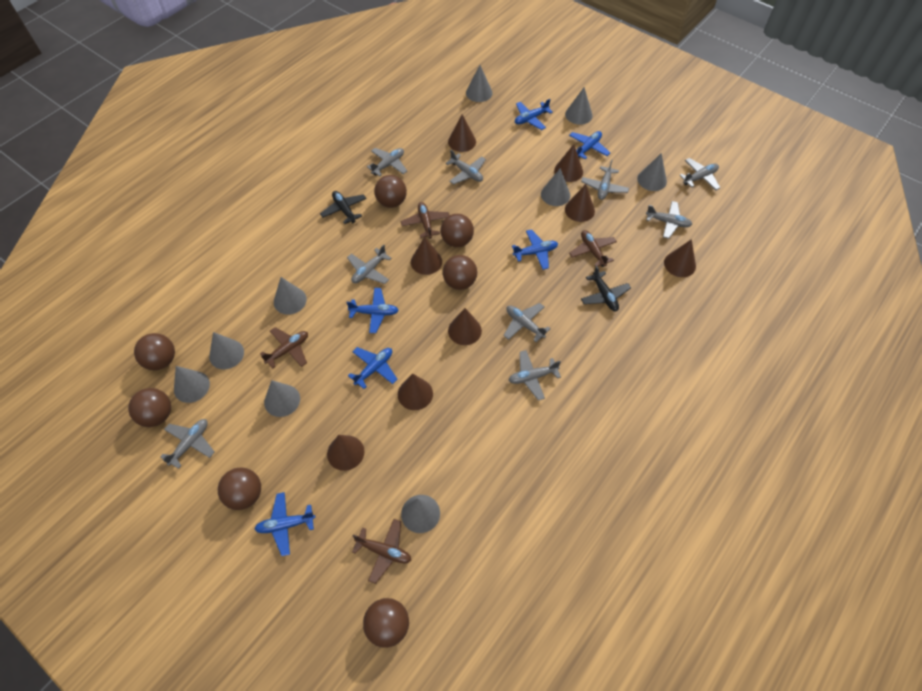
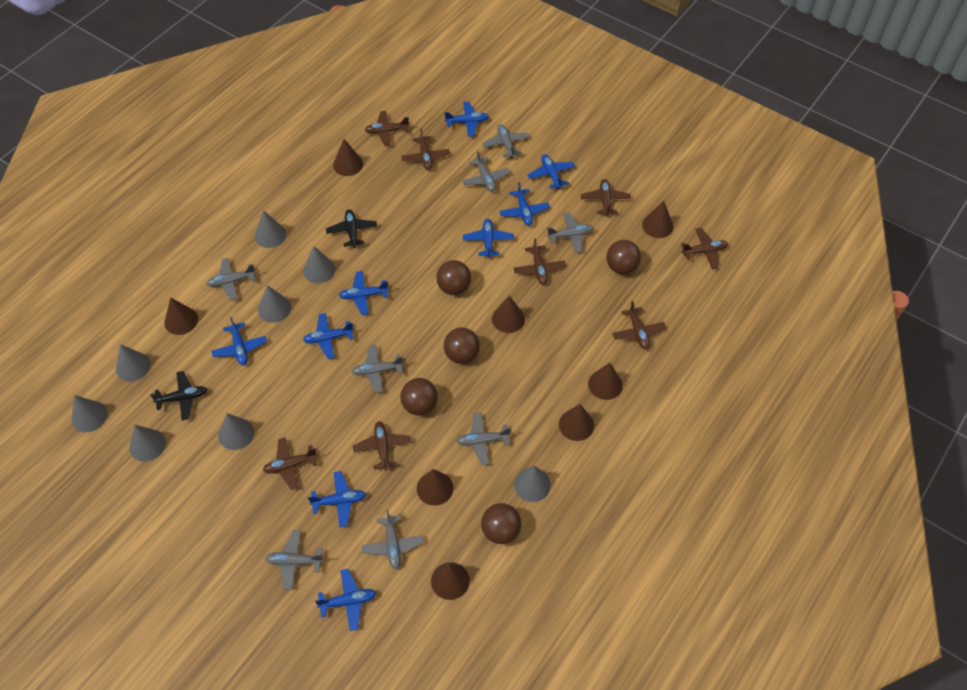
blue plane: 6 -> 9
brown ball: 7 -> 5
brown plane: 4 -> 8
grey cone: 9 -> 8
grey plane: 9 -> 8

